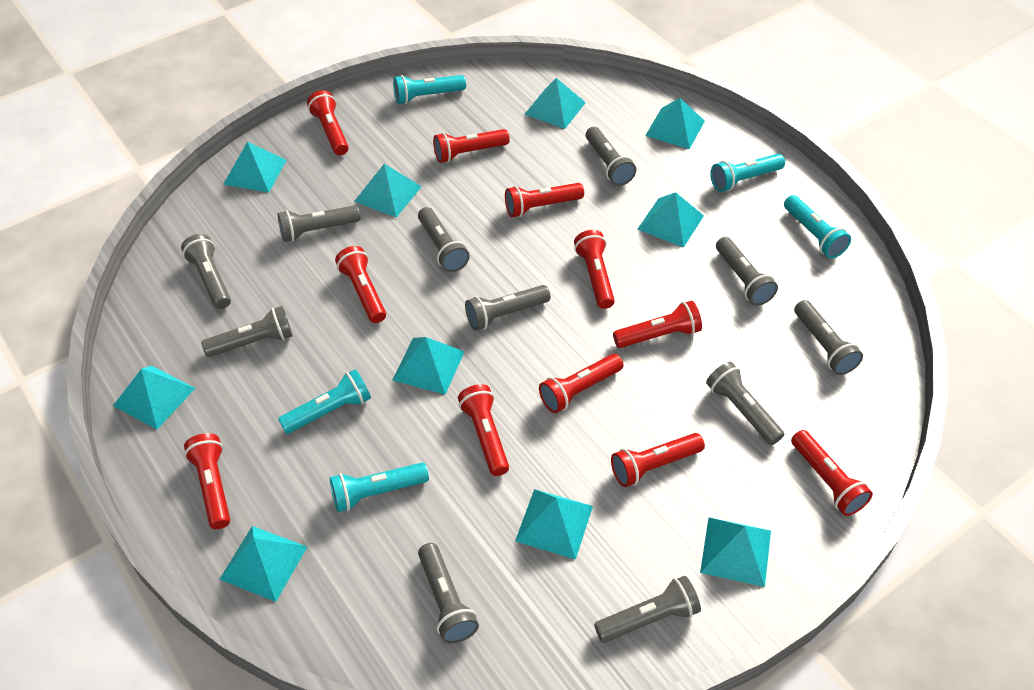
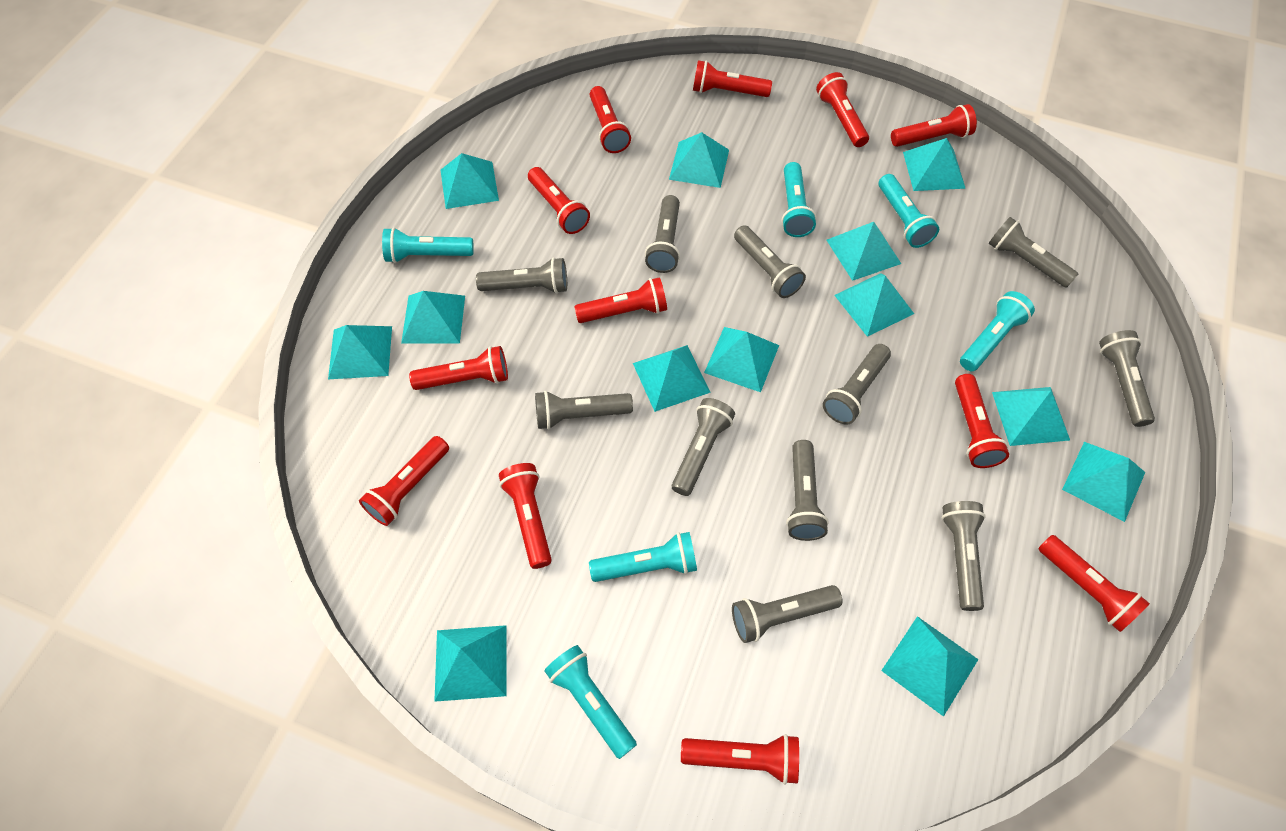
red flashlight: 11 -> 12
turquoise flashlight: 5 -> 6
turquoise pyramid: 10 -> 13

